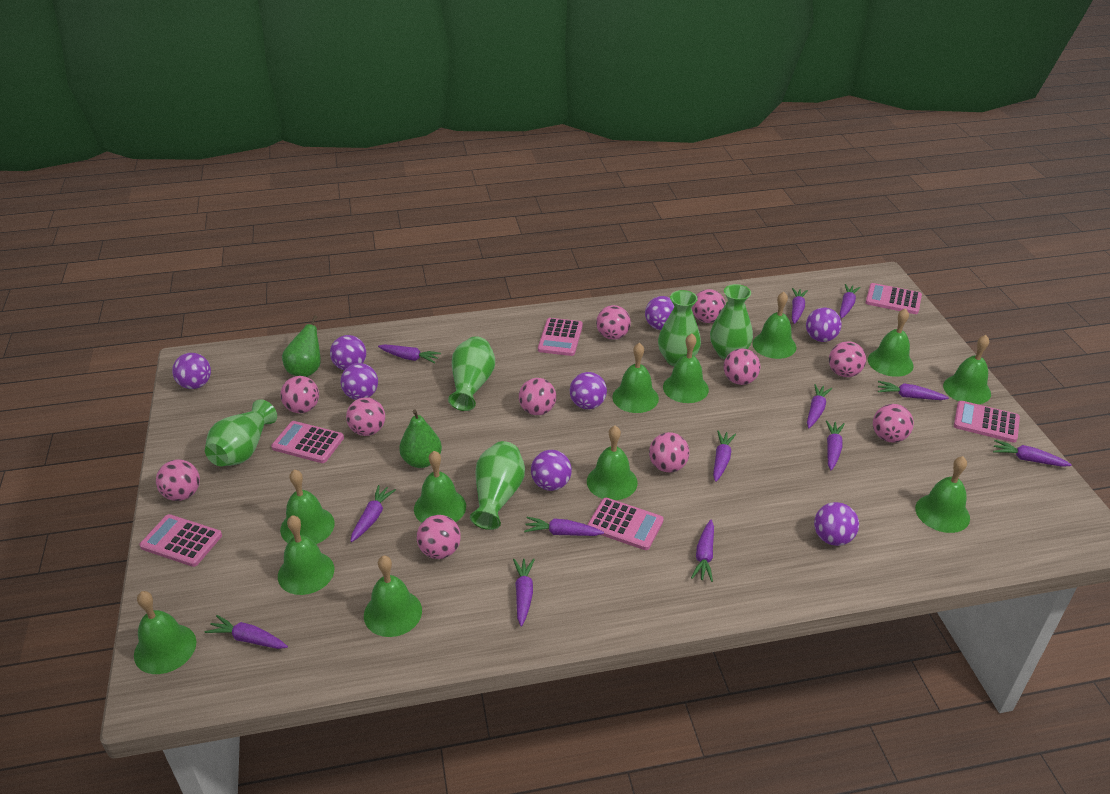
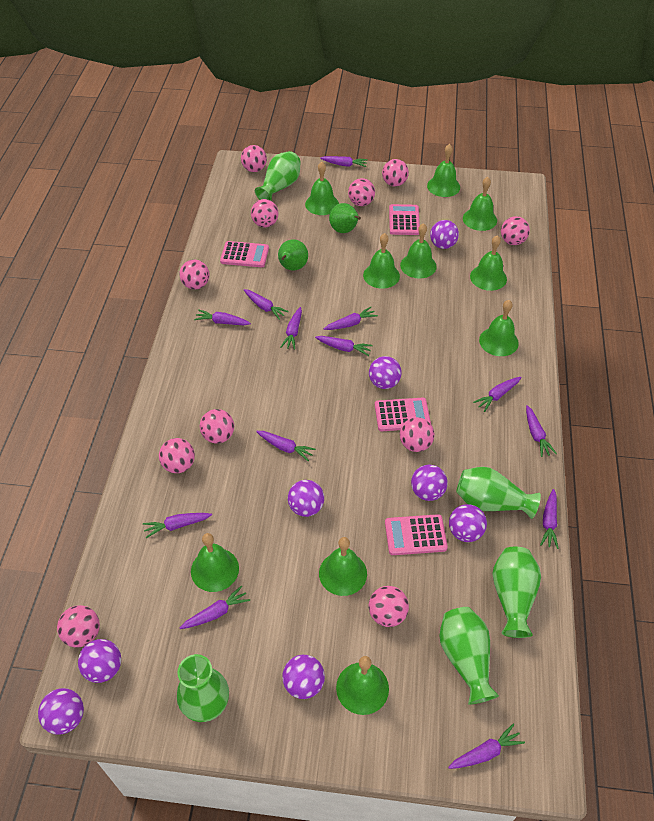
green bell: 12 -> 10
pink calculator: 6 -> 4

